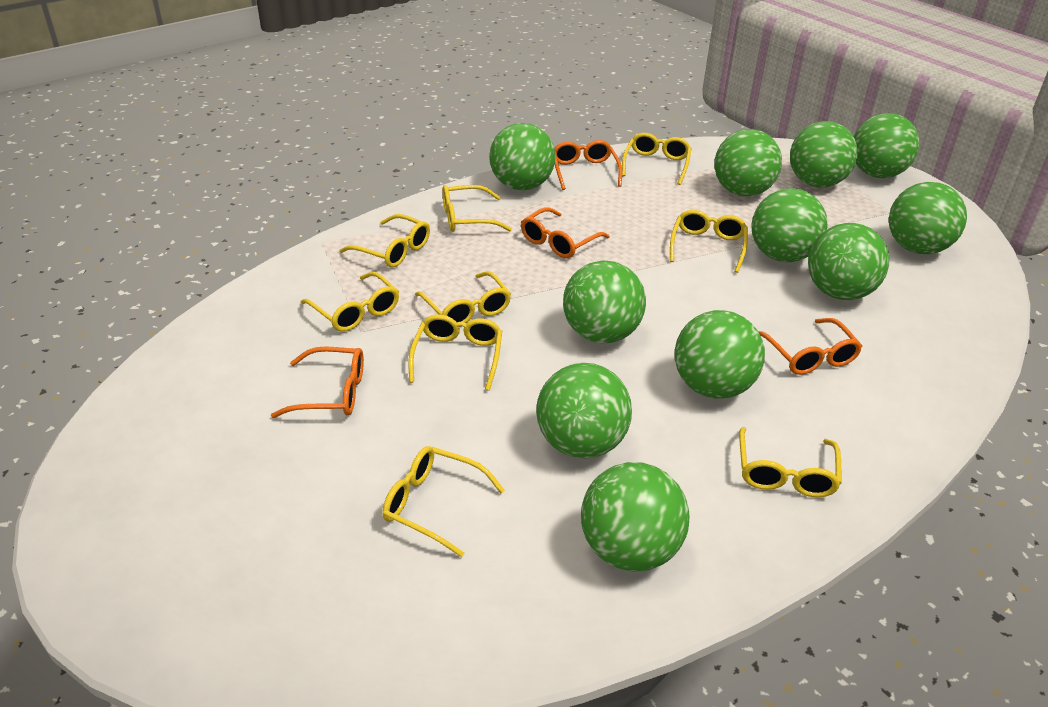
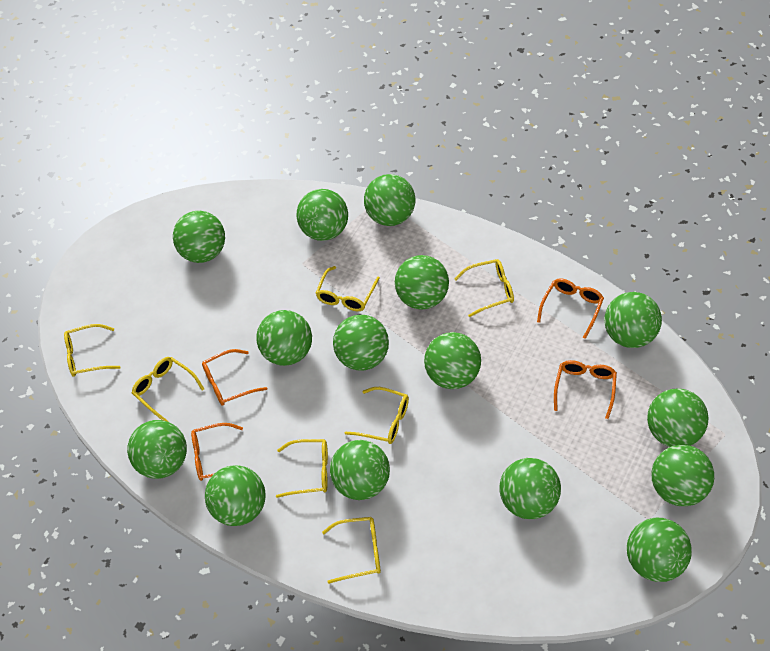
green ball: 11 -> 15
yellow glasses: 9 -> 7

